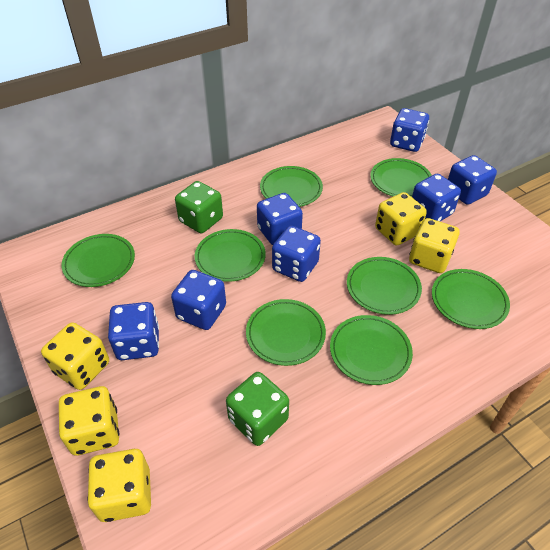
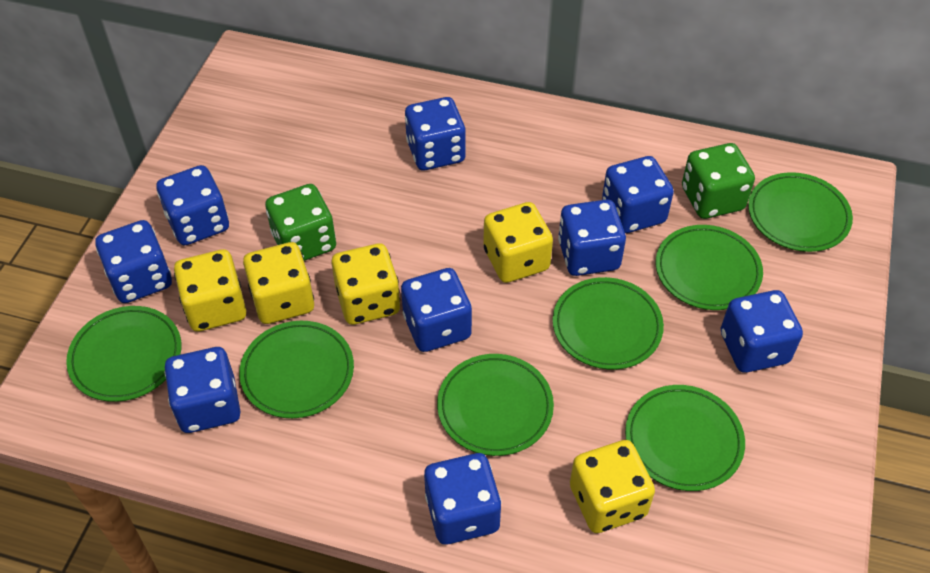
blue dice: 7 -> 9
green plate: 8 -> 7

